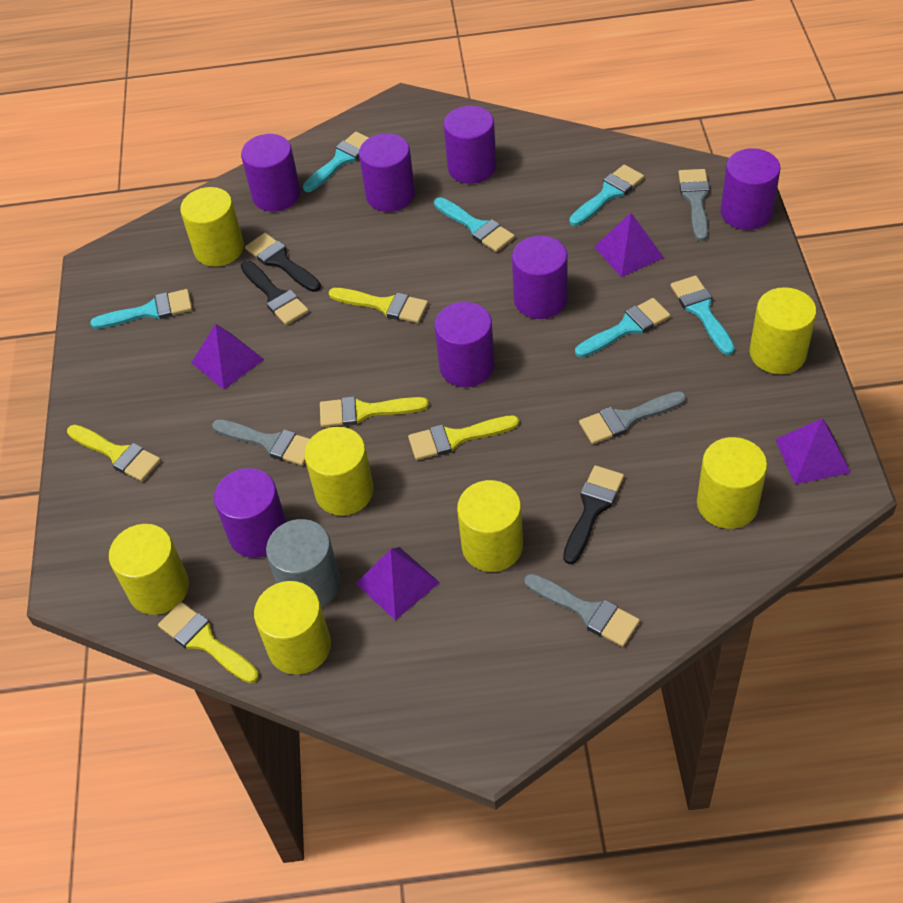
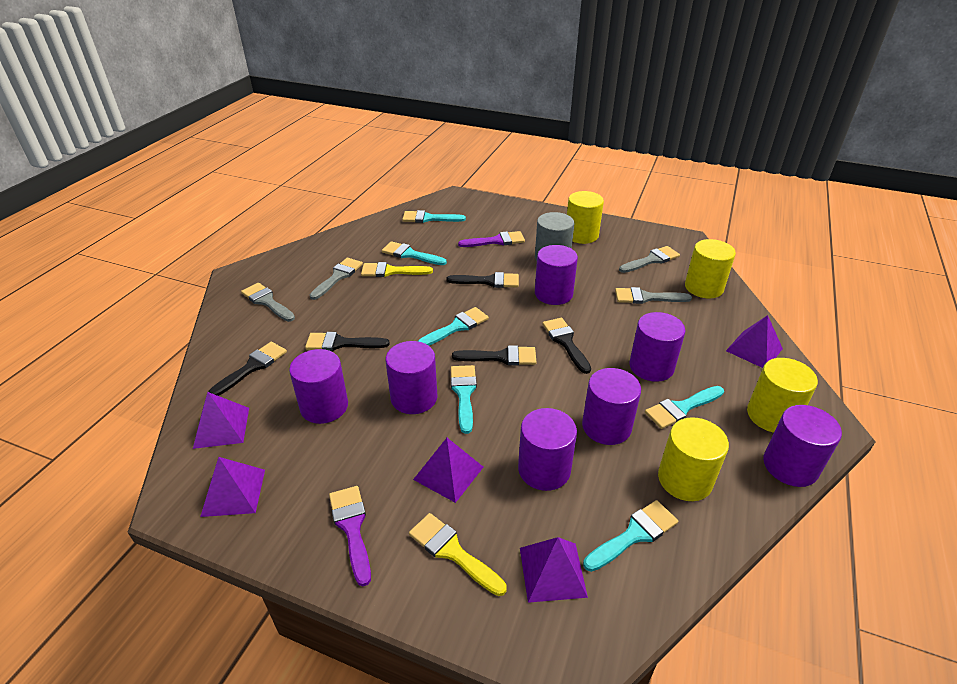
black brush: 3 -> 5
purple brush: 0 -> 2
purple pyramid: 4 -> 5
yellow brush: 5 -> 2
yellow cylinder: 7 -> 4

